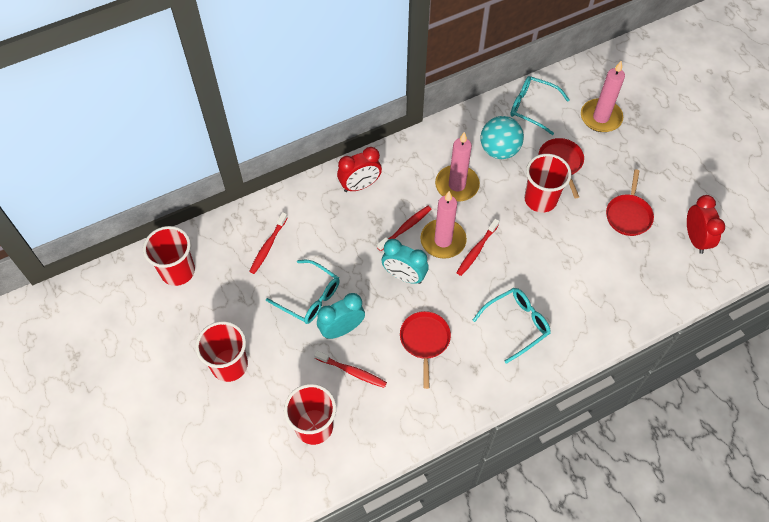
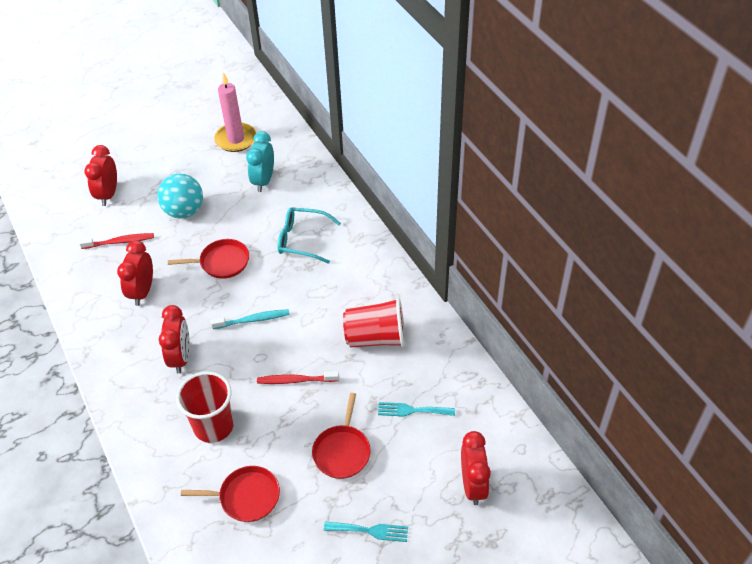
pink candle: 3 -> 1
red clock: 2 -> 4
red cup: 4 -> 2
red toothbrush: 4 -> 2
turquoise clock: 2 -> 1
turquoise fork: 0 -> 2
turquoise glasses: 3 -> 1
turquoise toothbrush: 0 -> 1

